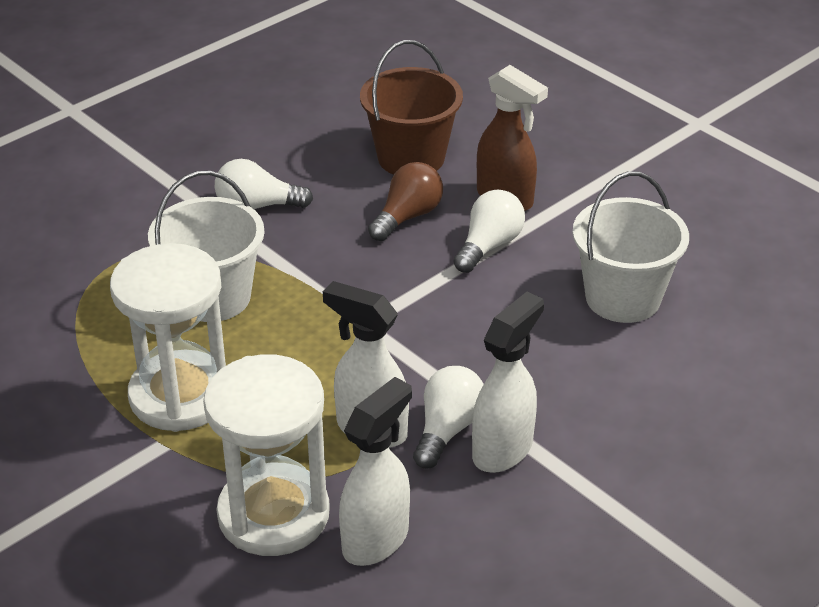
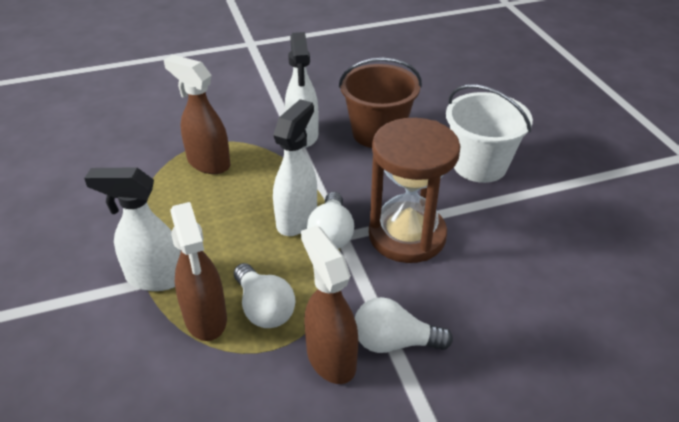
brown hourglass: 0 -> 1
brown light bulb: 1 -> 0
brown spray bottle: 1 -> 3
white bucket: 2 -> 1
white hourglass: 2 -> 0

